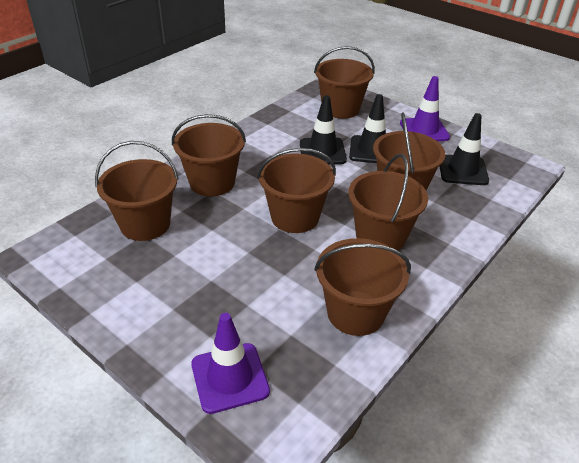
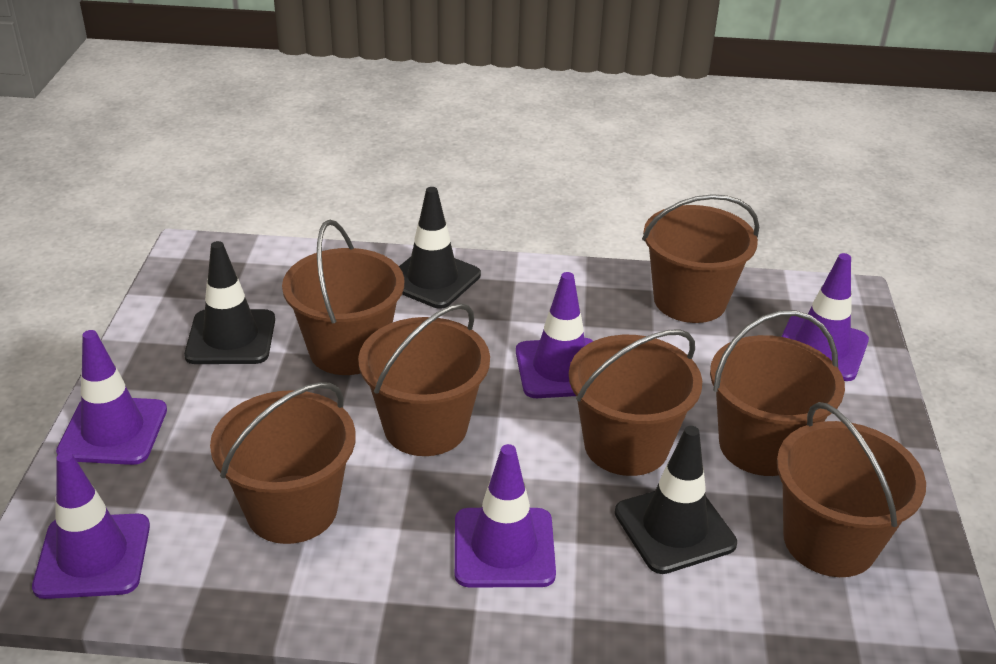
purple traffic cone: 2 -> 5

